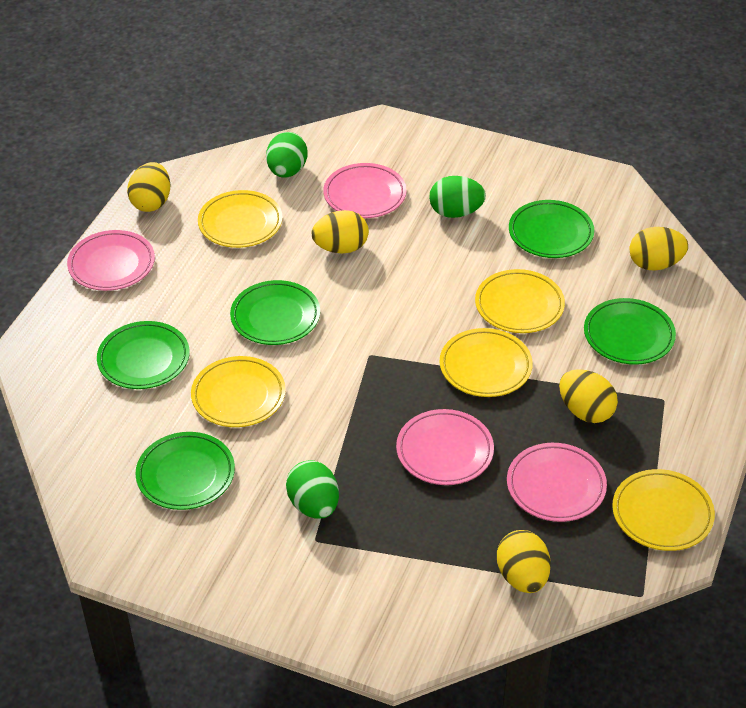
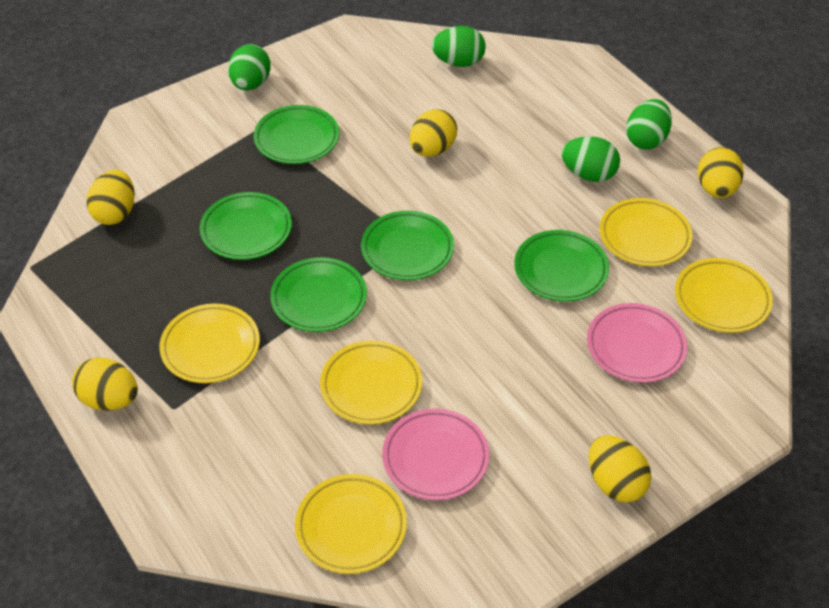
green egg: 3 -> 4
pink plate: 4 -> 2

